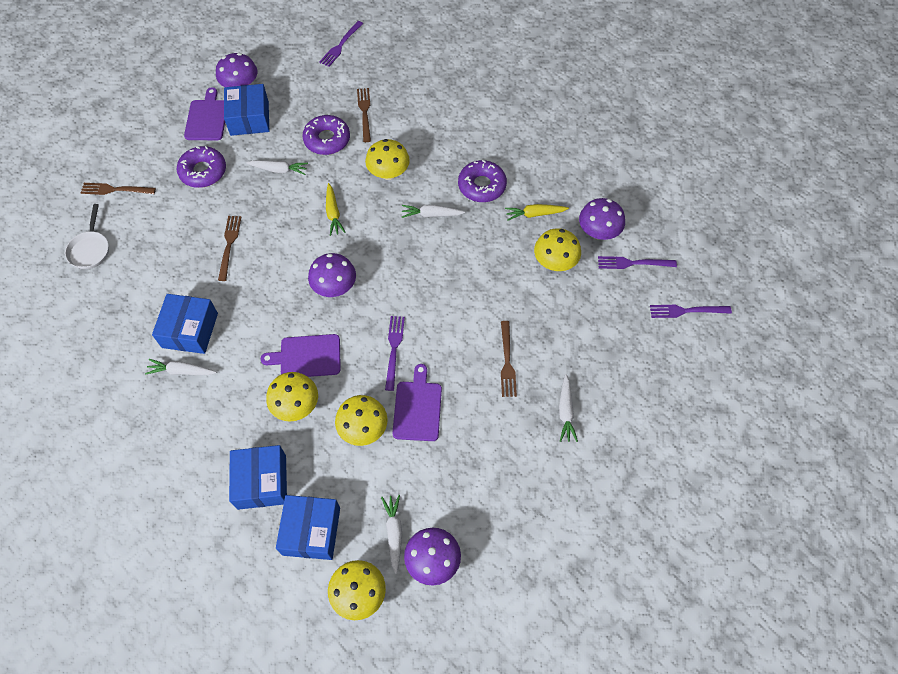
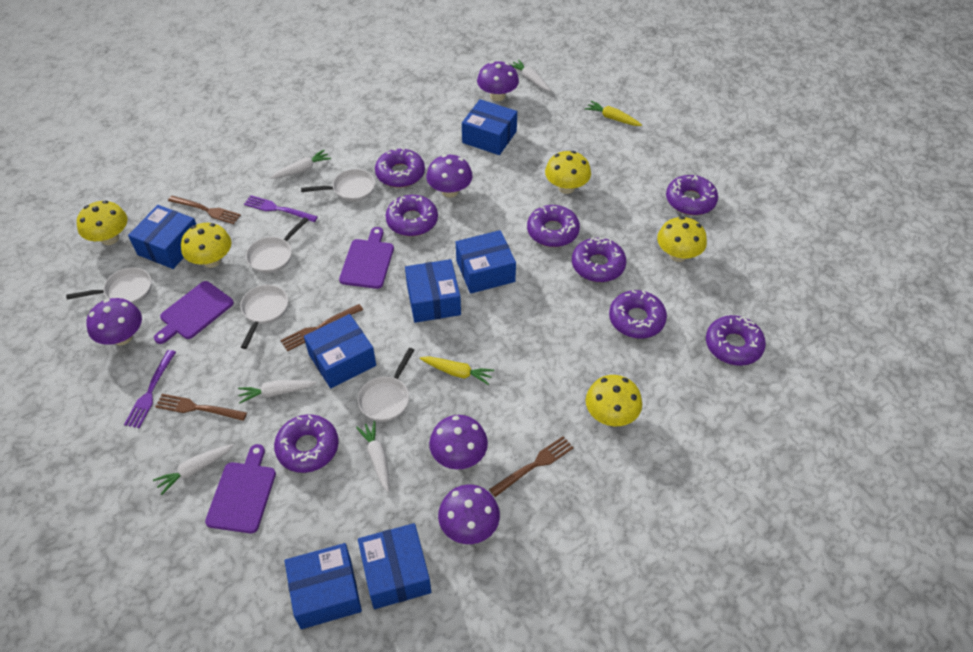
blue box: 4 -> 7
purple donut: 3 -> 8
purple fork: 4 -> 2
purple mushroom: 4 -> 5
white pan: 1 -> 5

